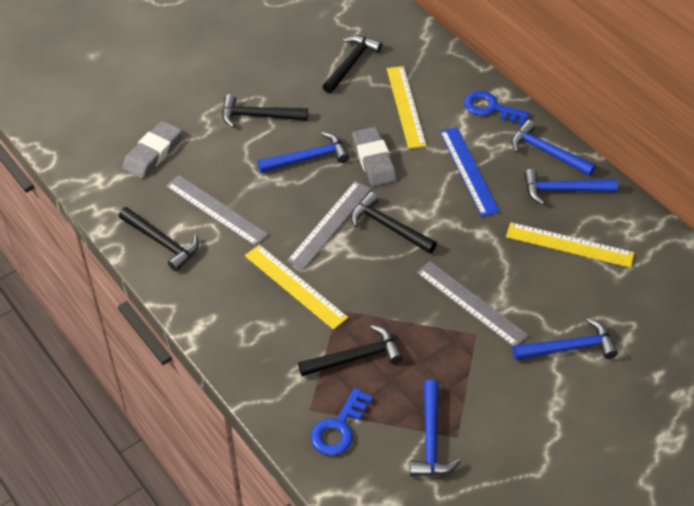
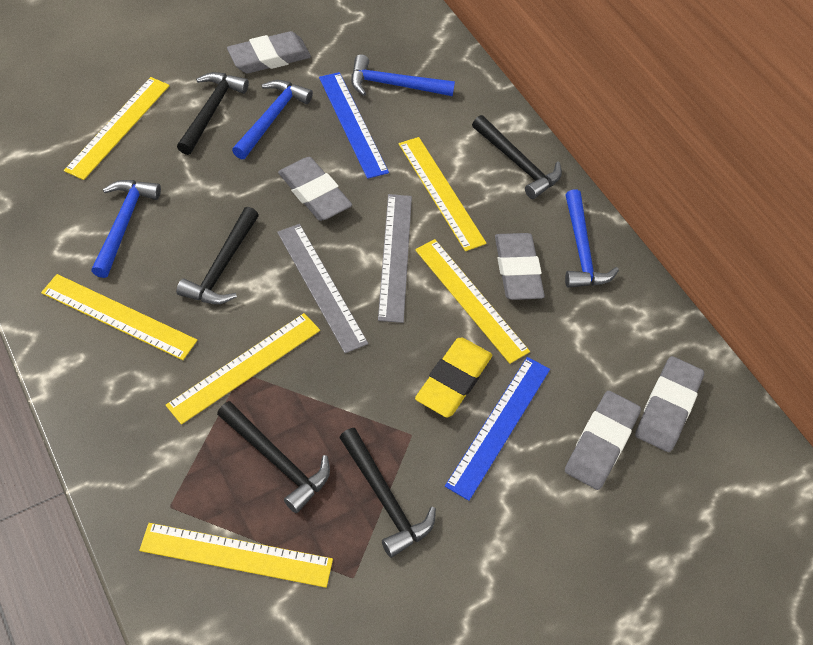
blue hammer: 5 -> 4
blue key: 2 -> 0
blue ruler: 1 -> 2
grey eraser: 2 -> 5
grey ruler: 3 -> 2
yellow eraser: 0 -> 1
yellow ruler: 3 -> 6

